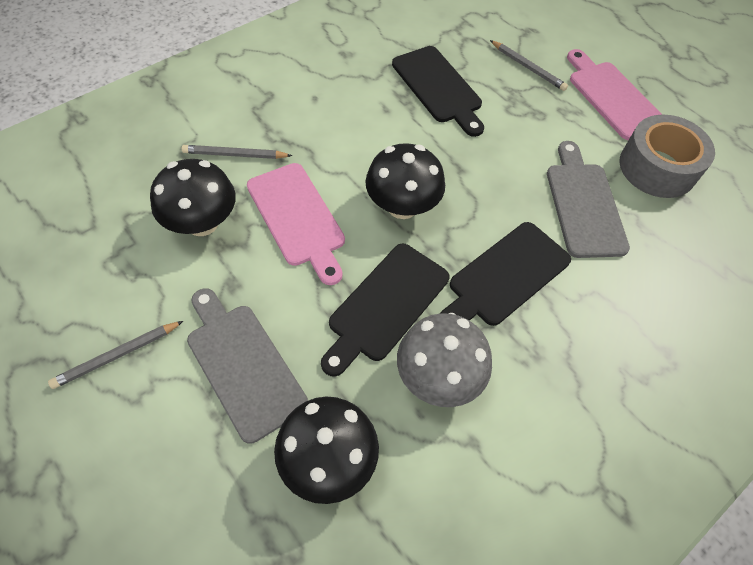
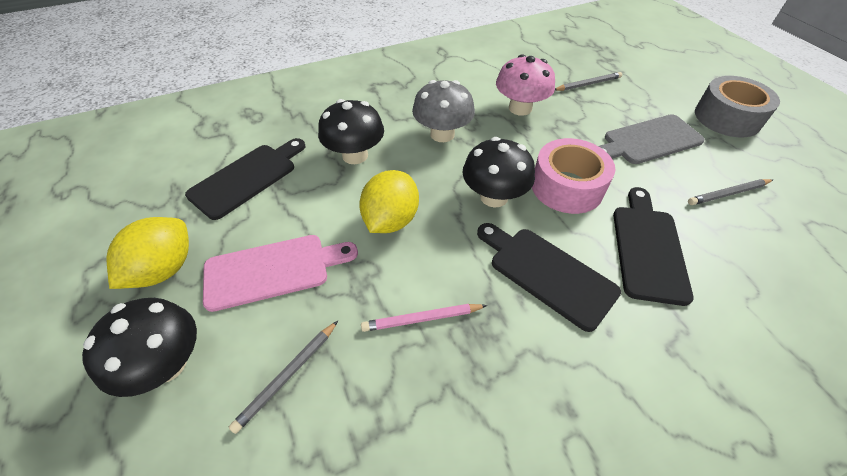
grey cutting board: 2 -> 1
pink cutting board: 2 -> 1
pink mushroom: 0 -> 1
pink pencil: 0 -> 1
pink tape: 0 -> 1
yellow lemon: 0 -> 2

